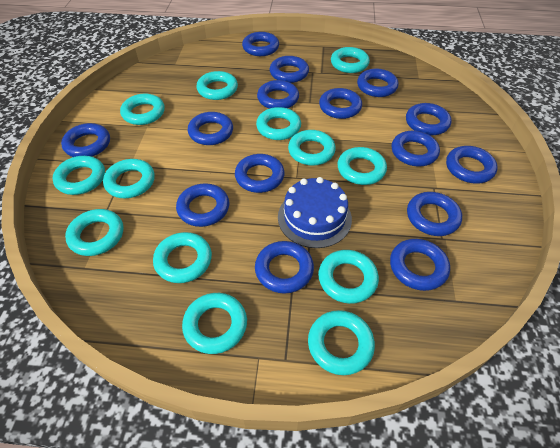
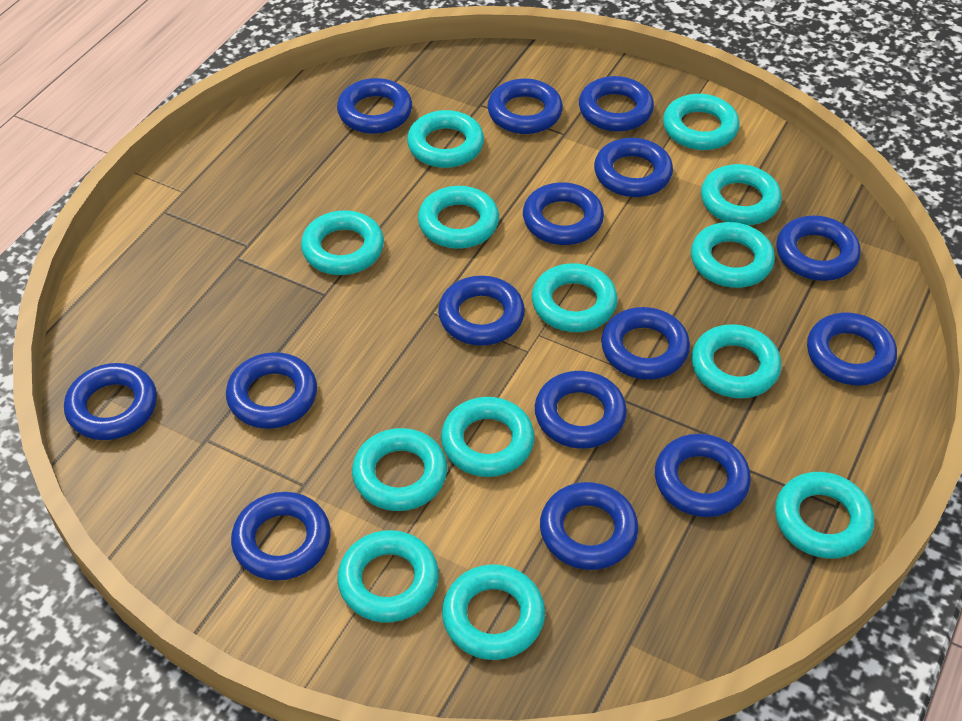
blue cake: 1 -> 0

